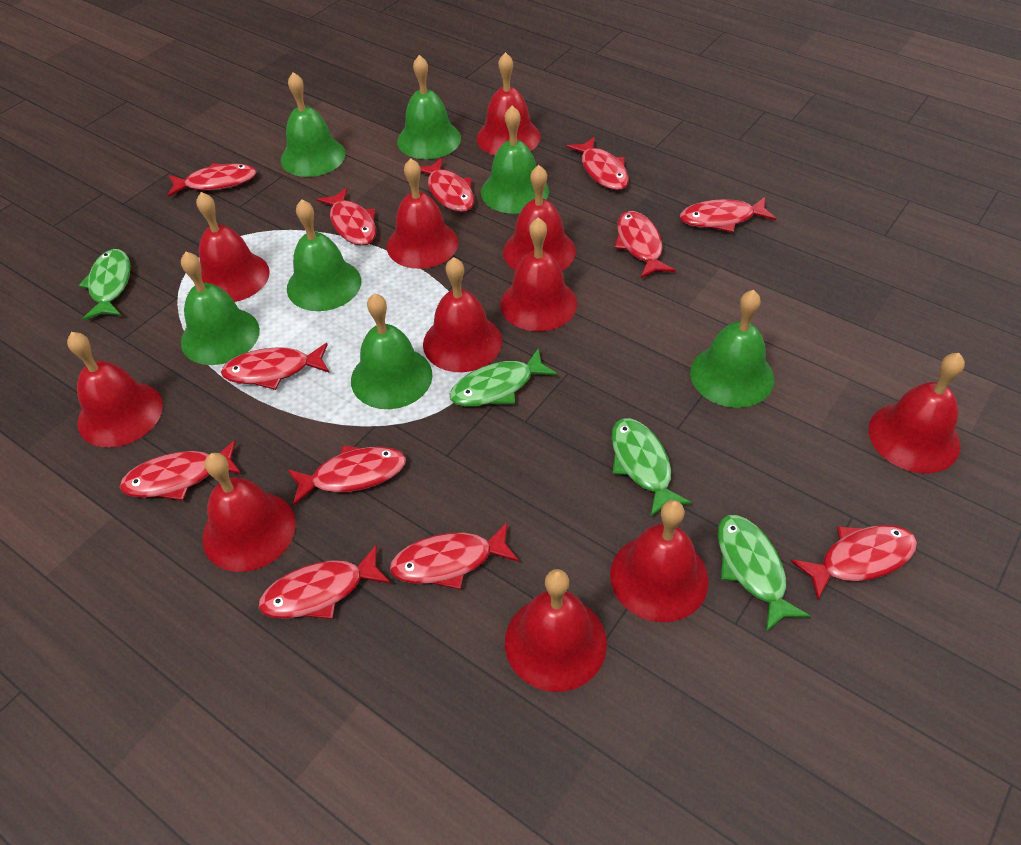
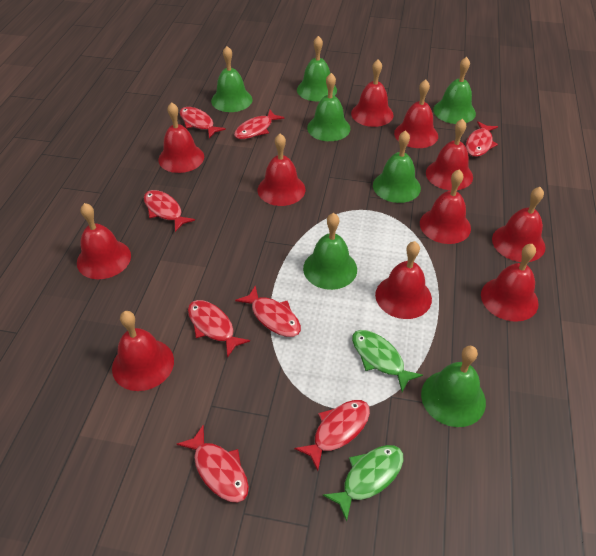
green fish: 4 -> 2
red fish: 12 -> 8

